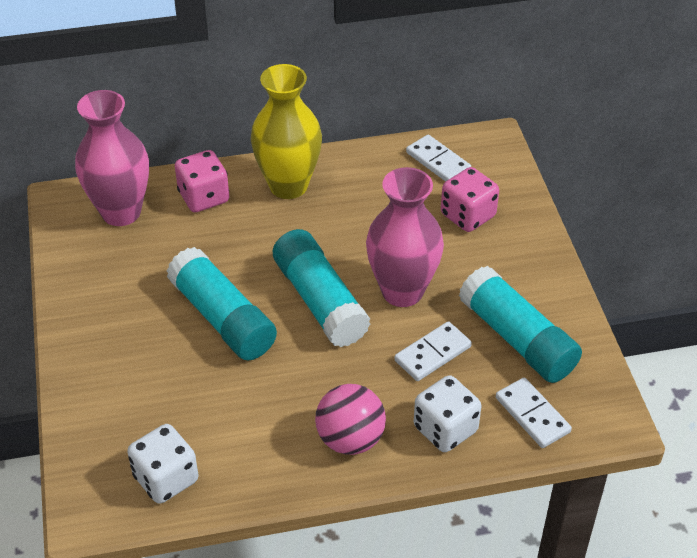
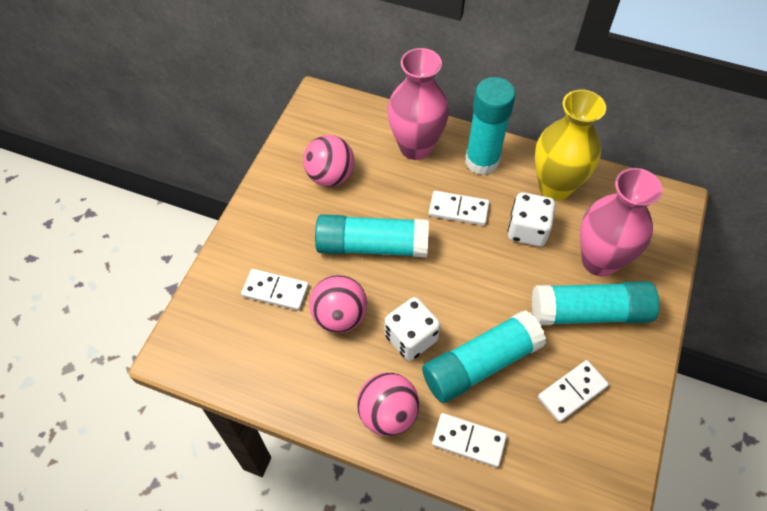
pink ball: 1 -> 3
pink dice: 2 -> 0
turquoise glue stick: 3 -> 4
white domino: 3 -> 4

